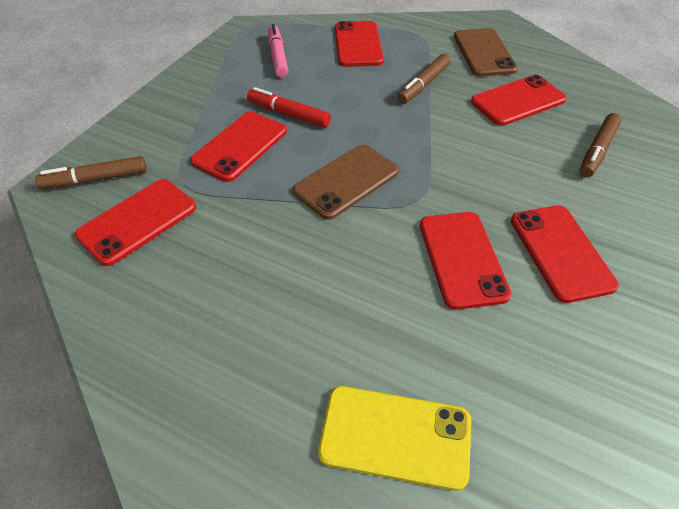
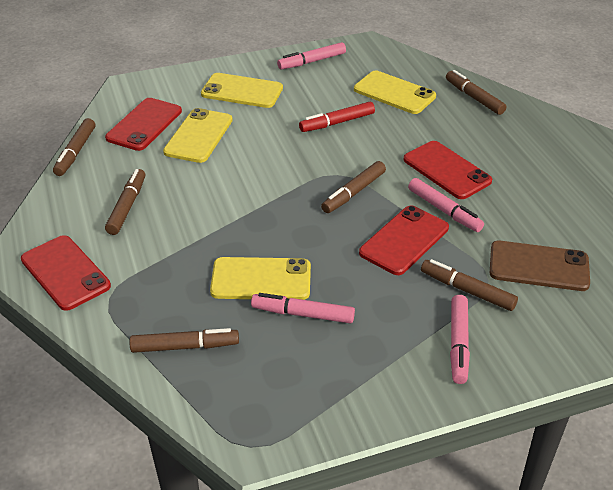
brown marker: 3 -> 6
brown phone: 2 -> 1
pink marker: 1 -> 4
red phone: 6 -> 4
yellow phone: 1 -> 4

